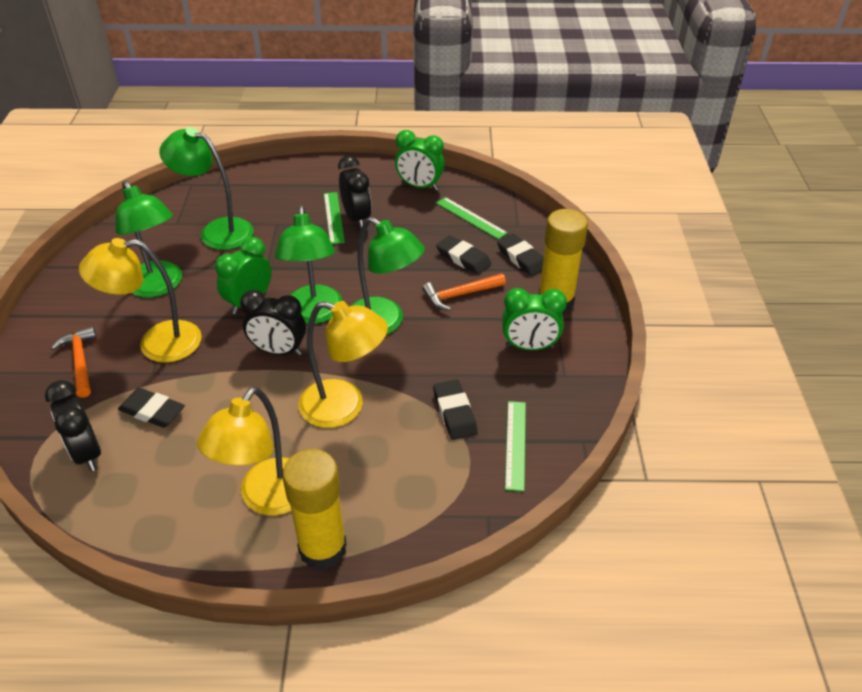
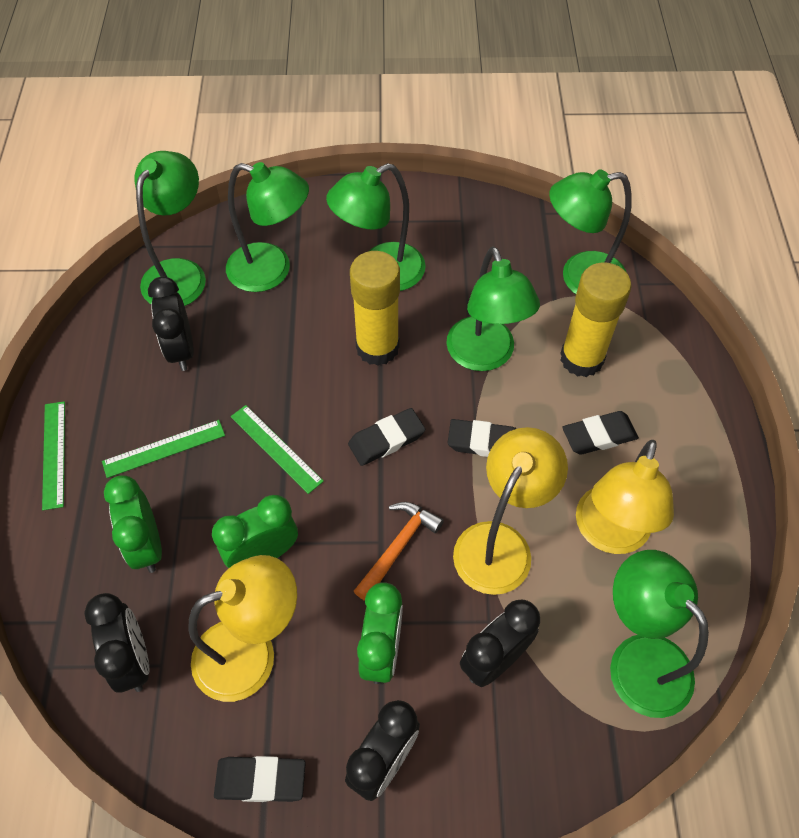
black clock: 3 -> 4
green lamp: 4 -> 6
orange hammer: 2 -> 1

